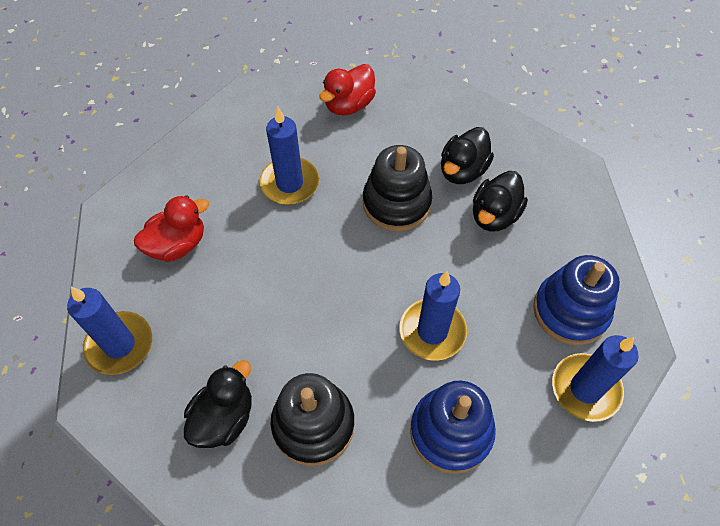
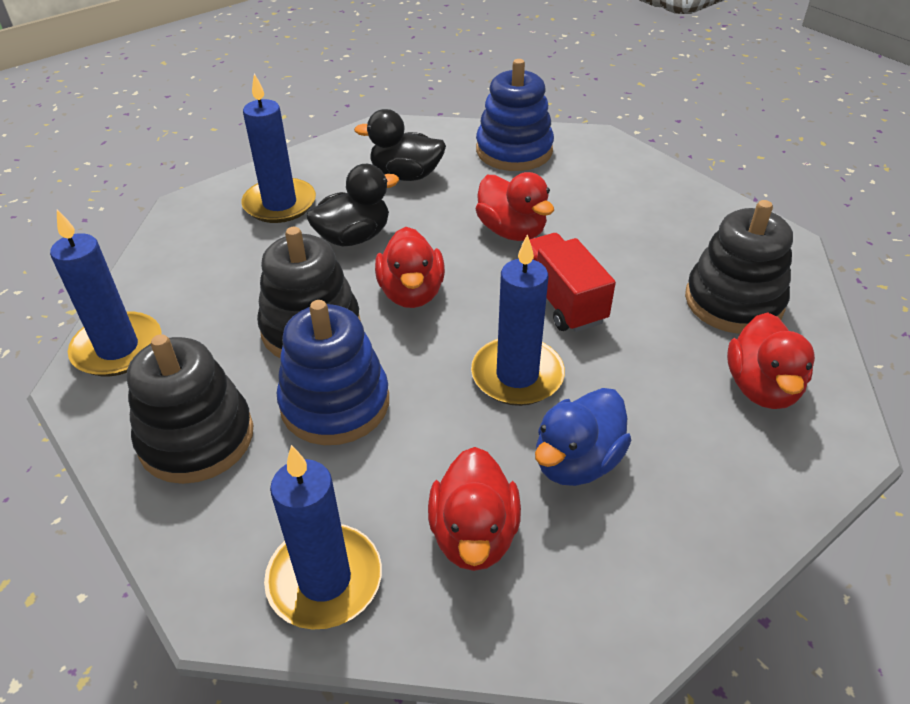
black duck: 3 -> 2
black stacking toy: 2 -> 3
blue duck: 0 -> 1
red duck: 2 -> 4
red truck: 0 -> 1

